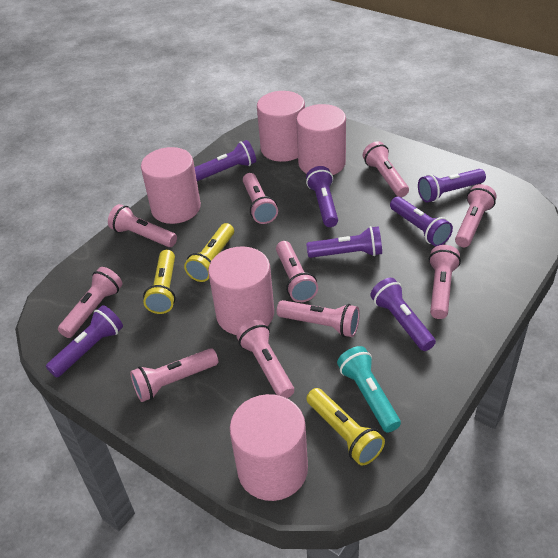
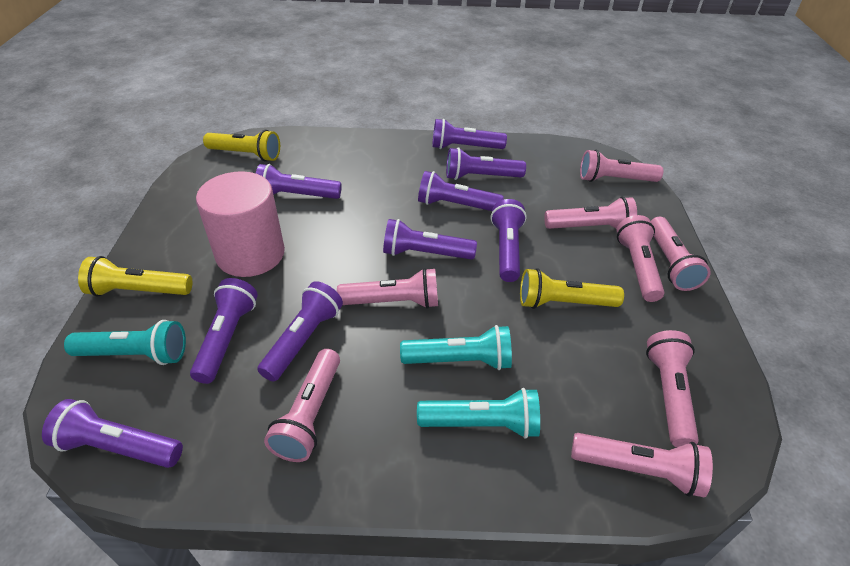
pink cylinder: 5 -> 1
pink flashlight: 10 -> 8
purple flashlight: 7 -> 9
turquoise flashlight: 1 -> 3

